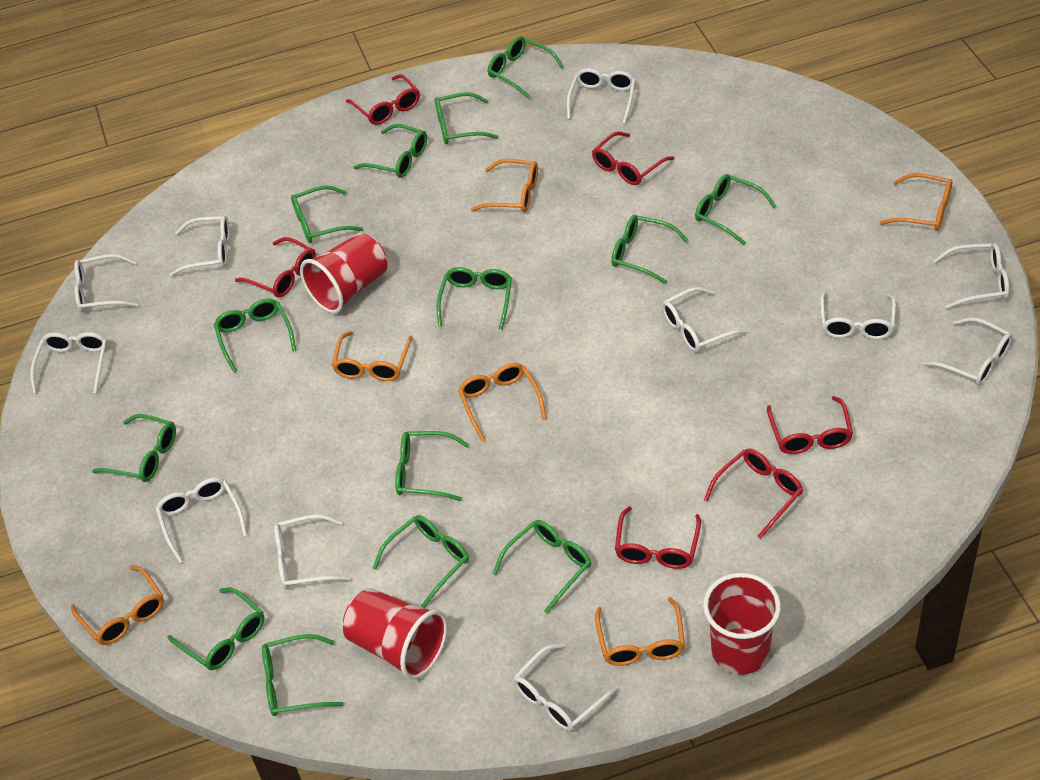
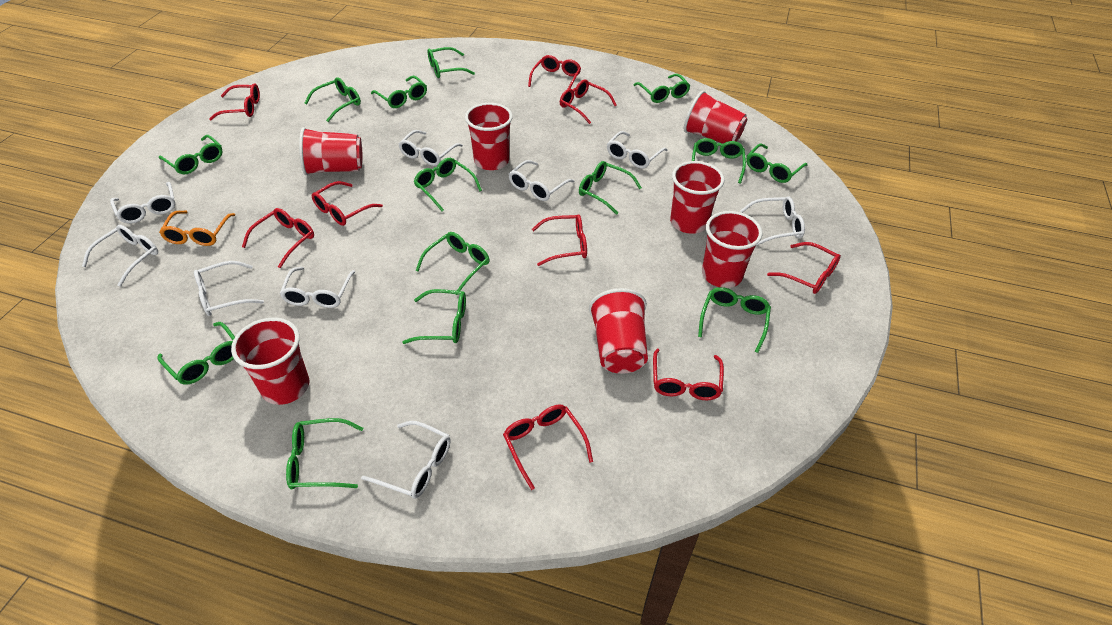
orange glasses: 6 -> 1
red cup: 3 -> 7
red glasses: 6 -> 9
white glasses: 11 -> 9

